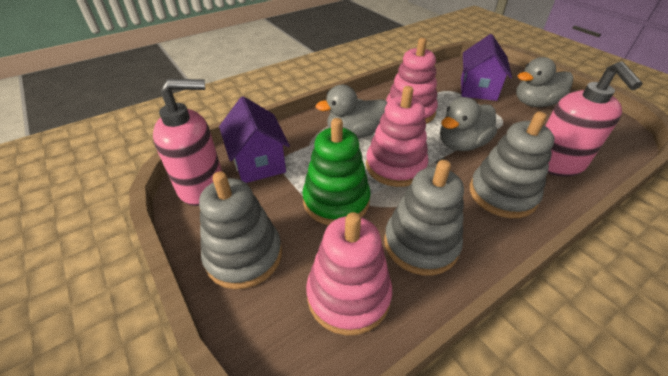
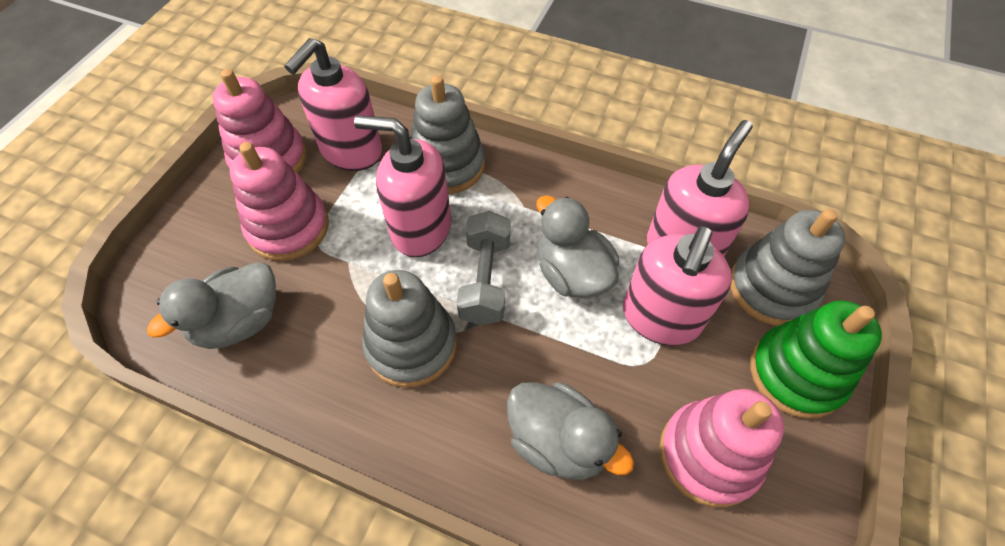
grey dumbbell: 0 -> 1
pink soap dispenser: 2 -> 4
purple house: 2 -> 0

